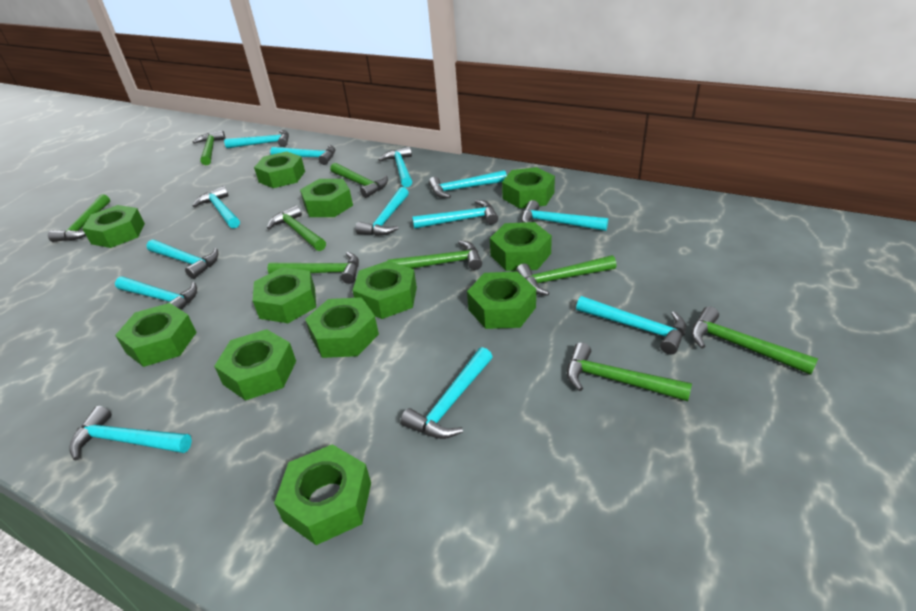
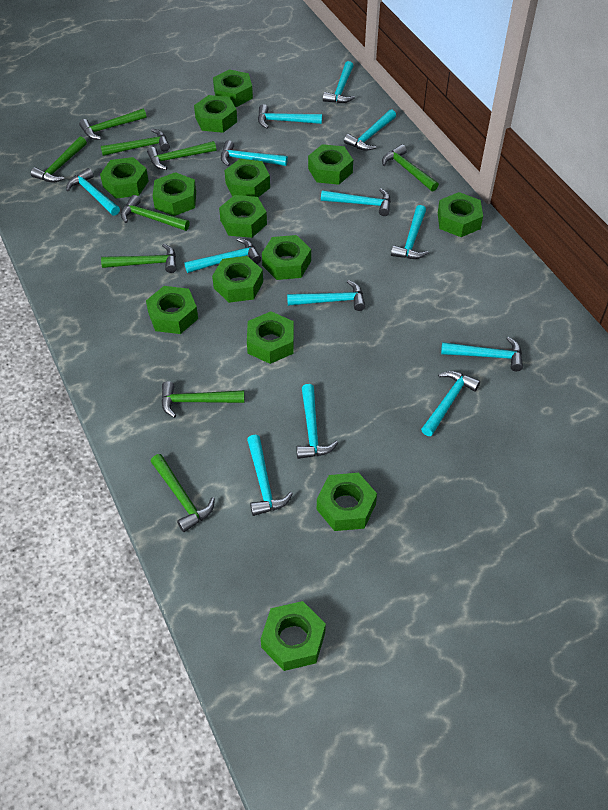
green nut: 12 -> 14

